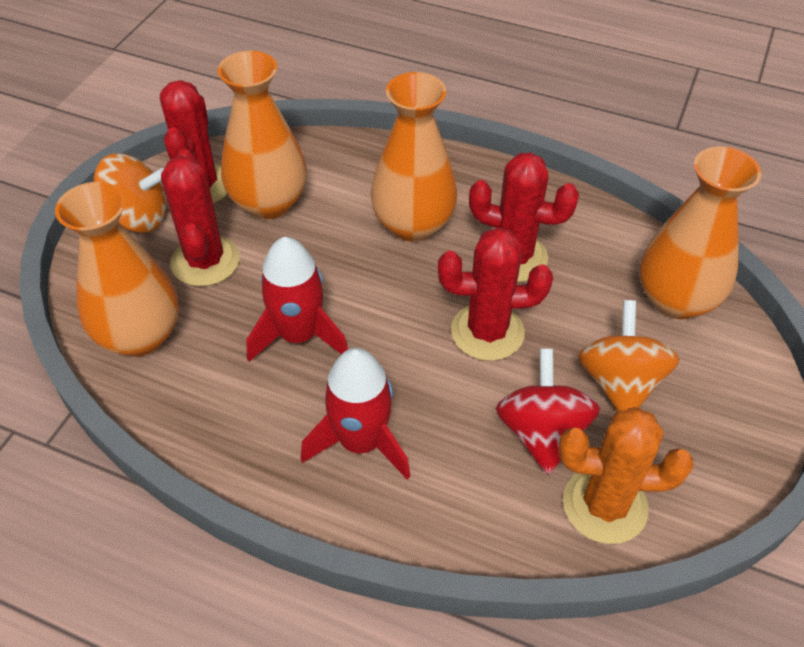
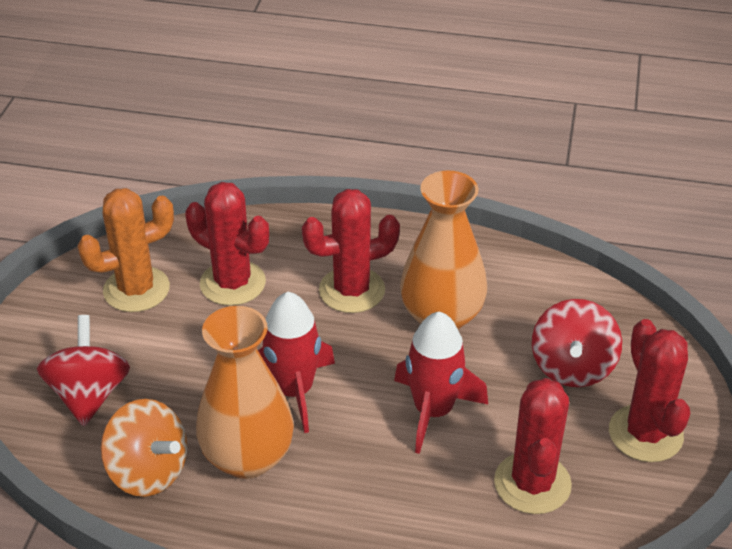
orange spinning top: 2 -> 1
orange vase: 4 -> 2
red spinning top: 1 -> 2

